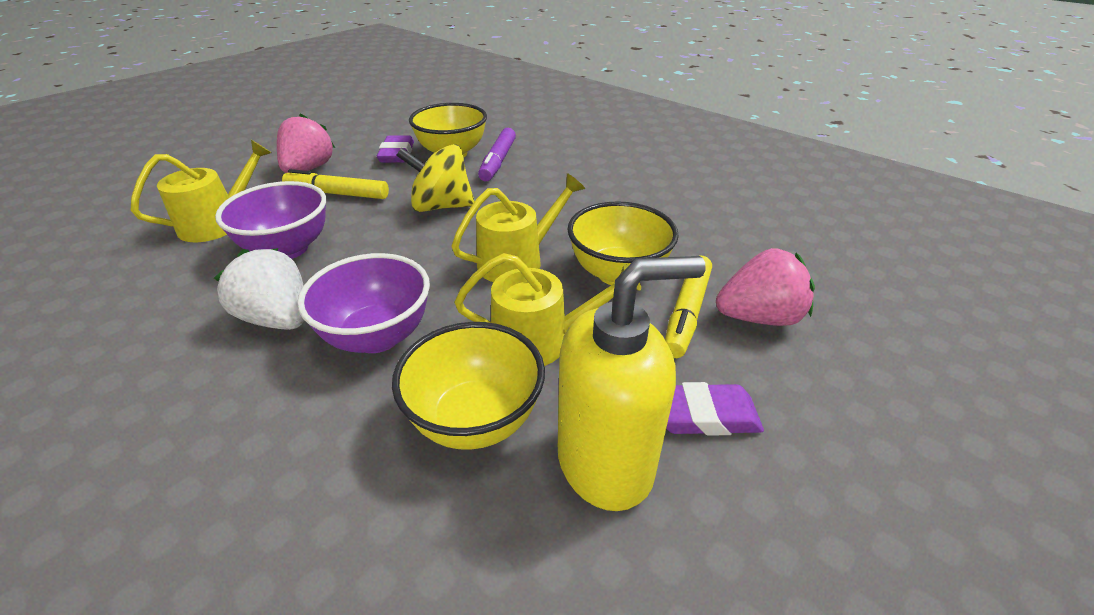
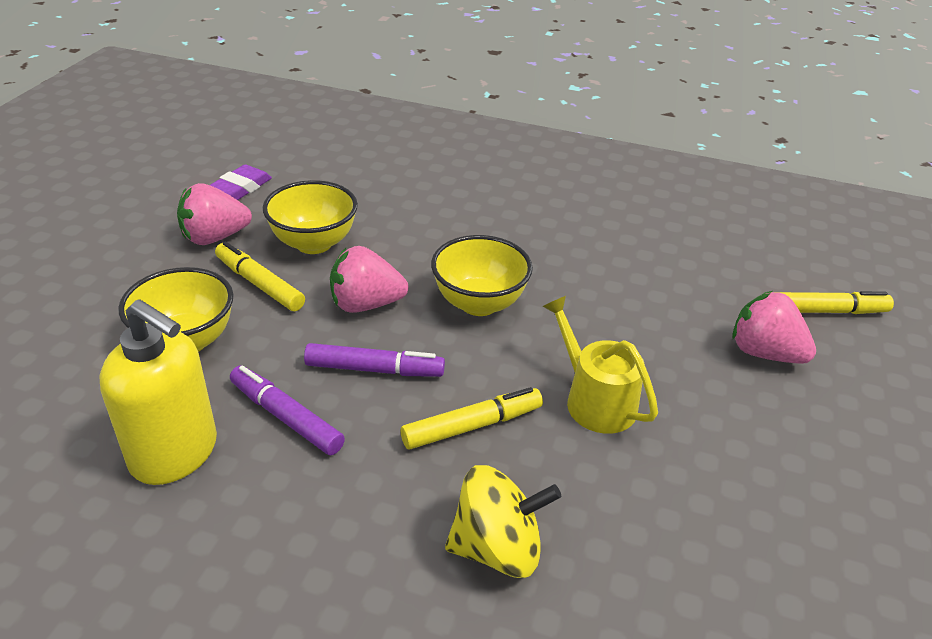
pink strawberry: 2 -> 3
purple bowl: 2 -> 0
purple eraser: 2 -> 1
purple marker: 1 -> 2
white strawberry: 1 -> 0
yellow marker: 2 -> 3
yellow watering can: 3 -> 1

